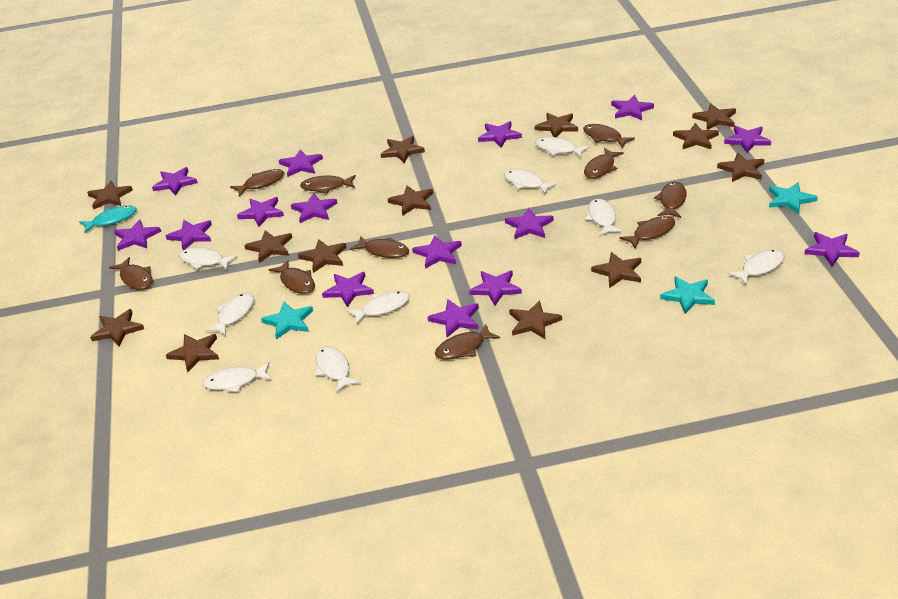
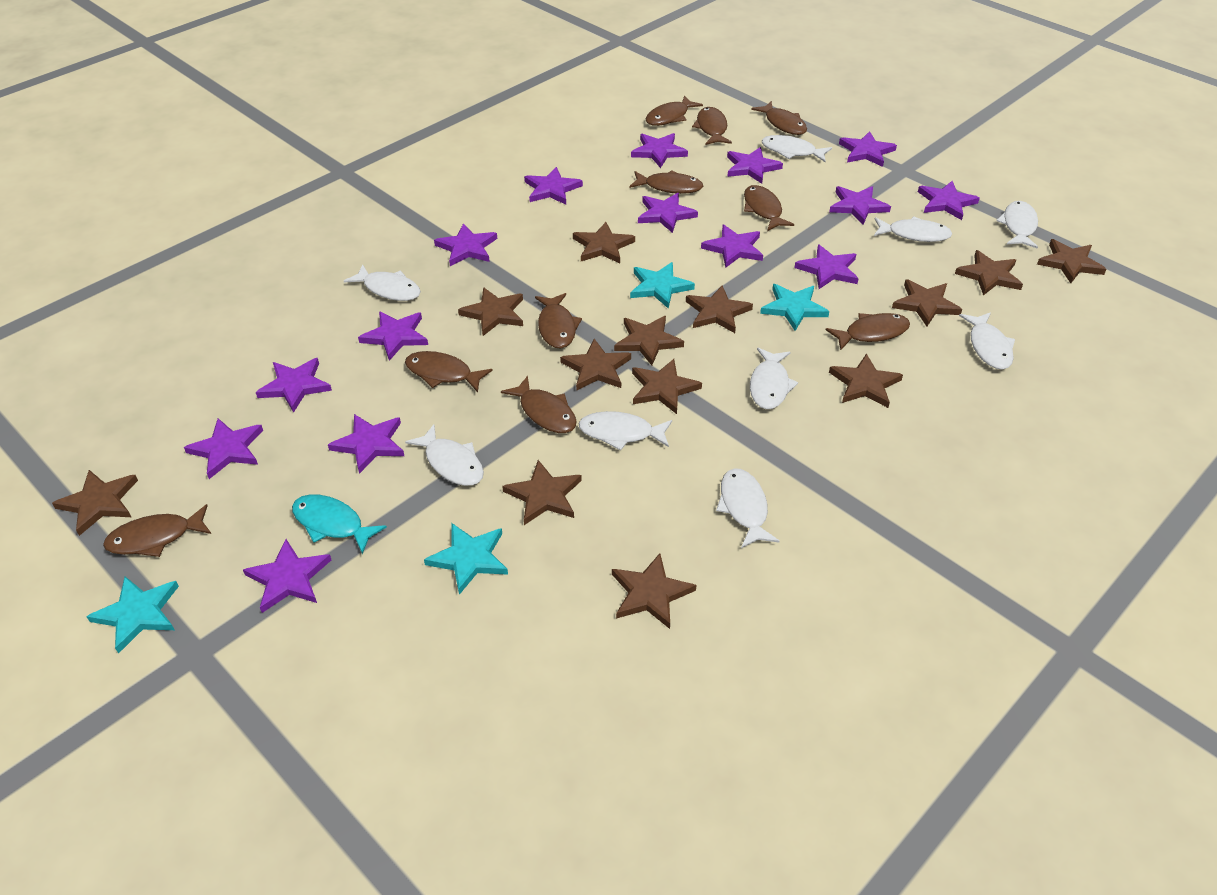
turquoise star: 3 -> 4

